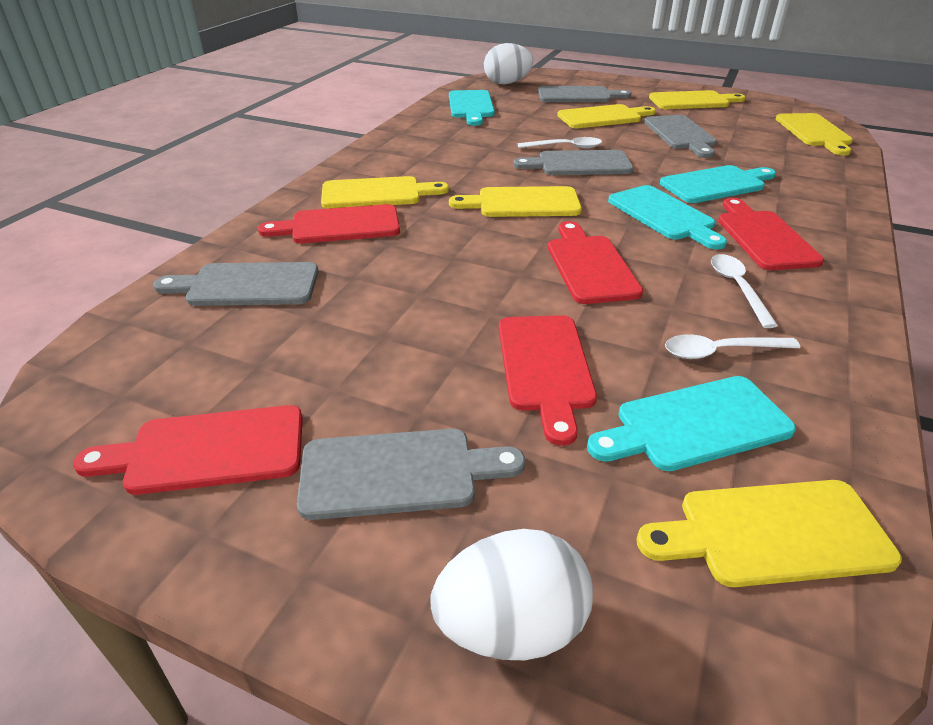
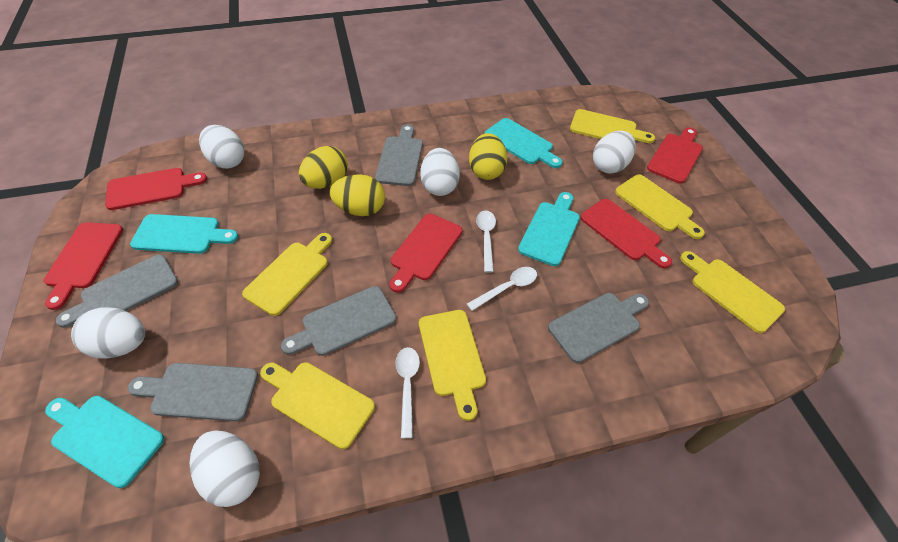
white egg: 2 -> 5
yellow egg: 0 -> 3

